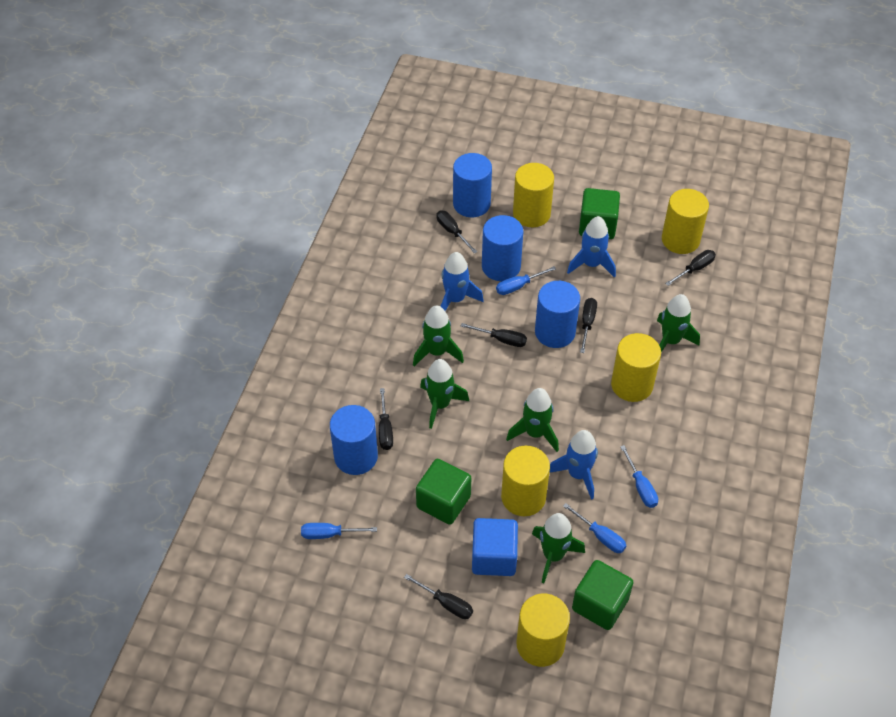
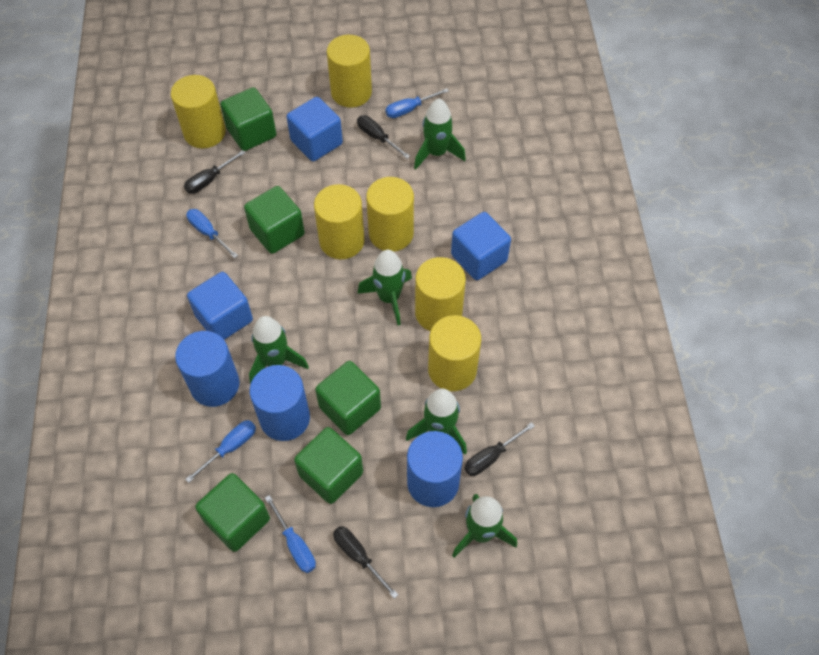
black screwdriver: 6 -> 4
blue cube: 1 -> 3
blue cylinder: 4 -> 3
blue rocket: 3 -> 0
green cube: 3 -> 5
yellow cylinder: 5 -> 6

